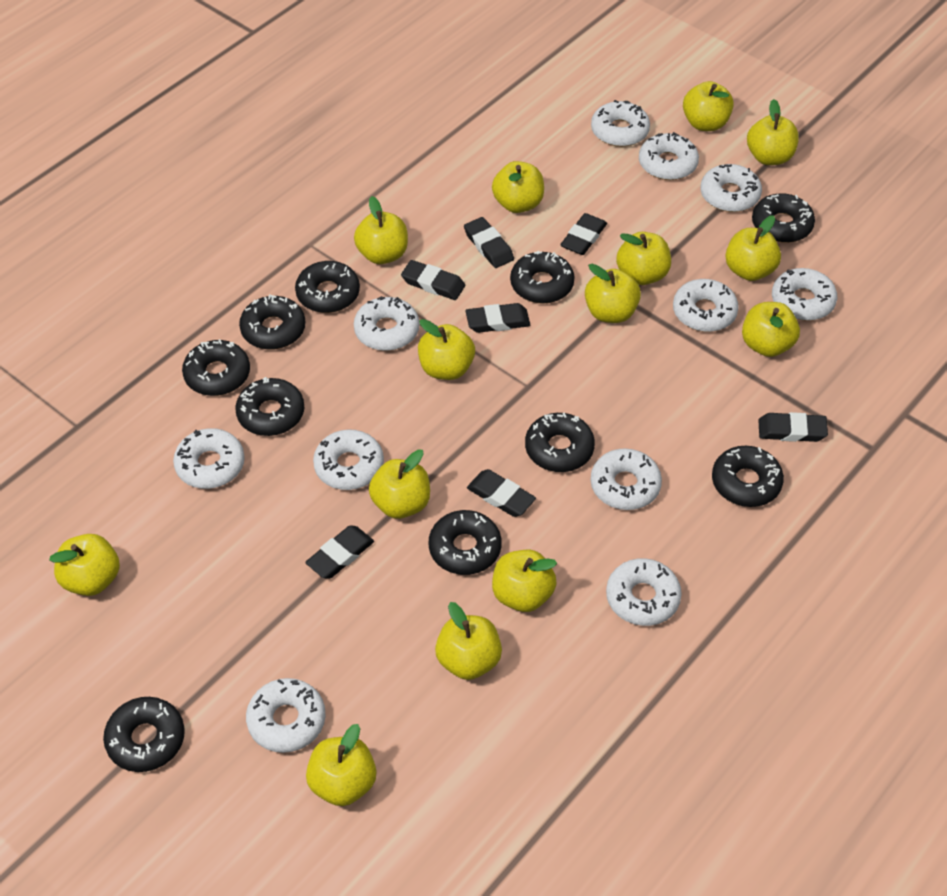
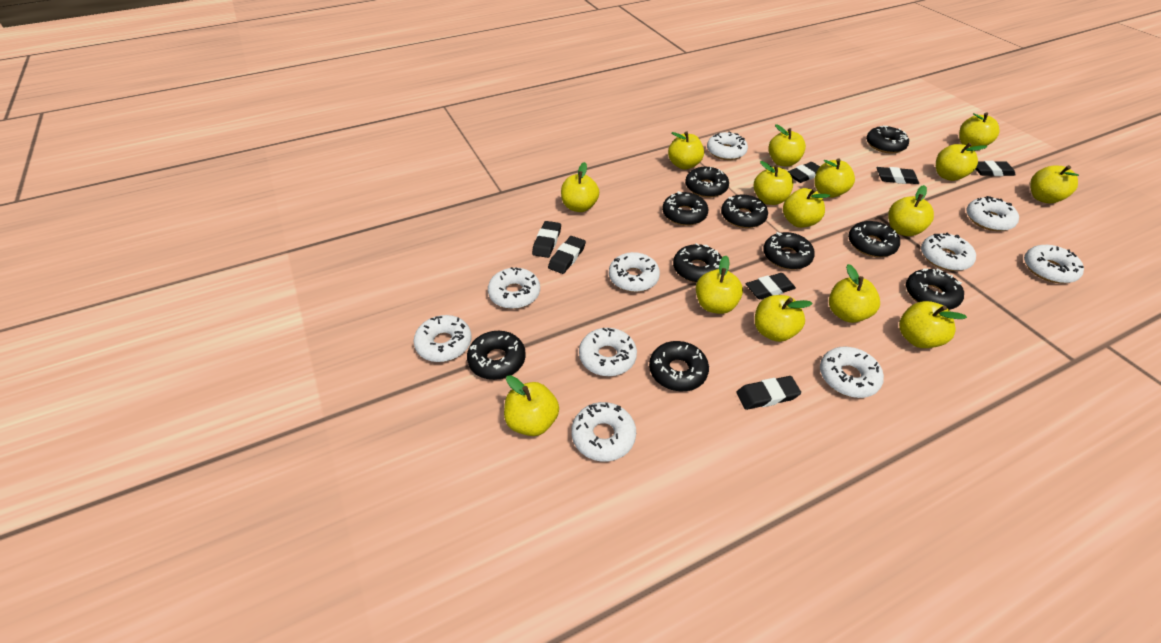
white donut: 11 -> 10
yellow apple: 14 -> 15

